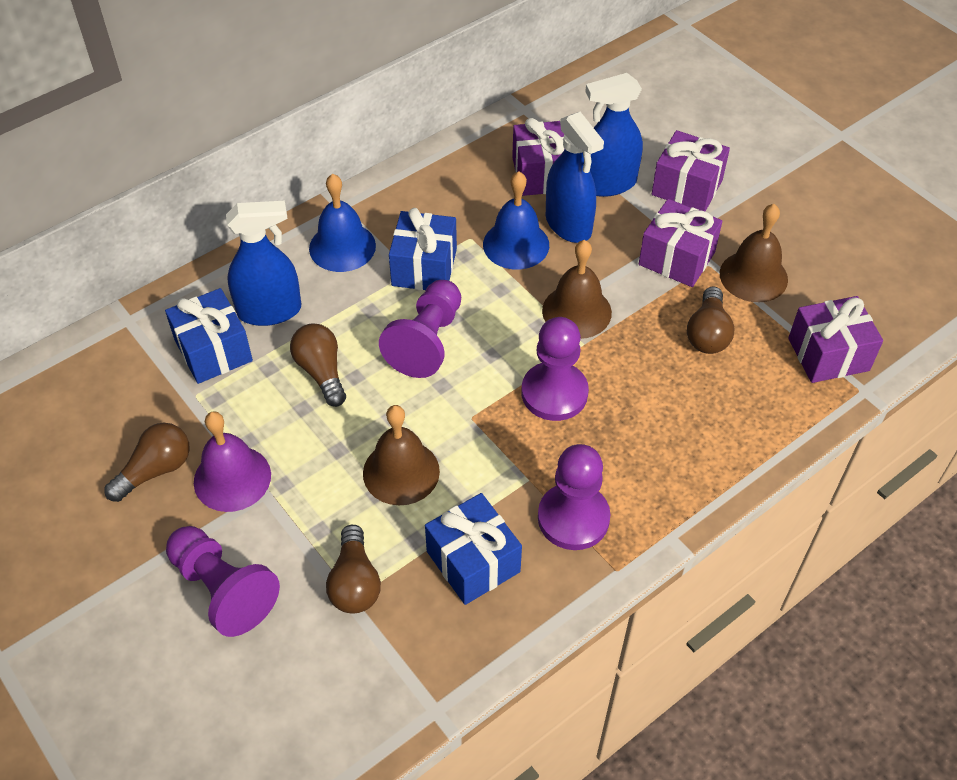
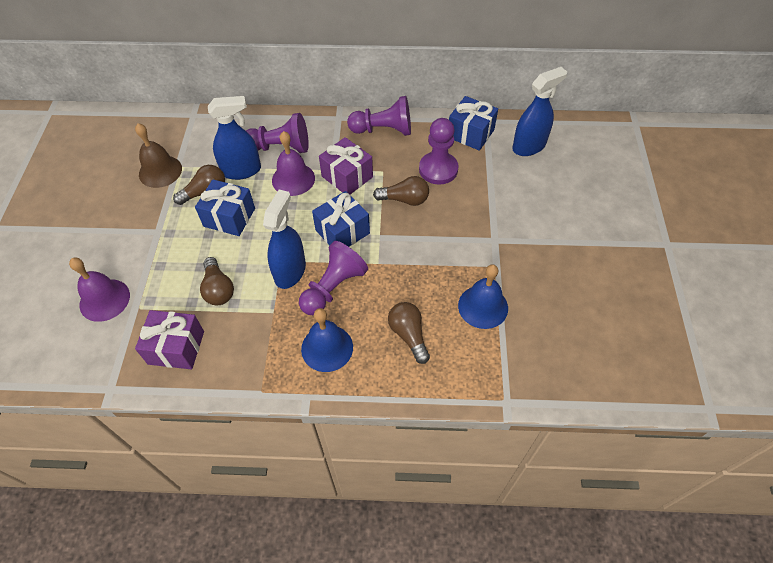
brown bell: 3 -> 1
purple bell: 1 -> 2
purple gift: 4 -> 2

